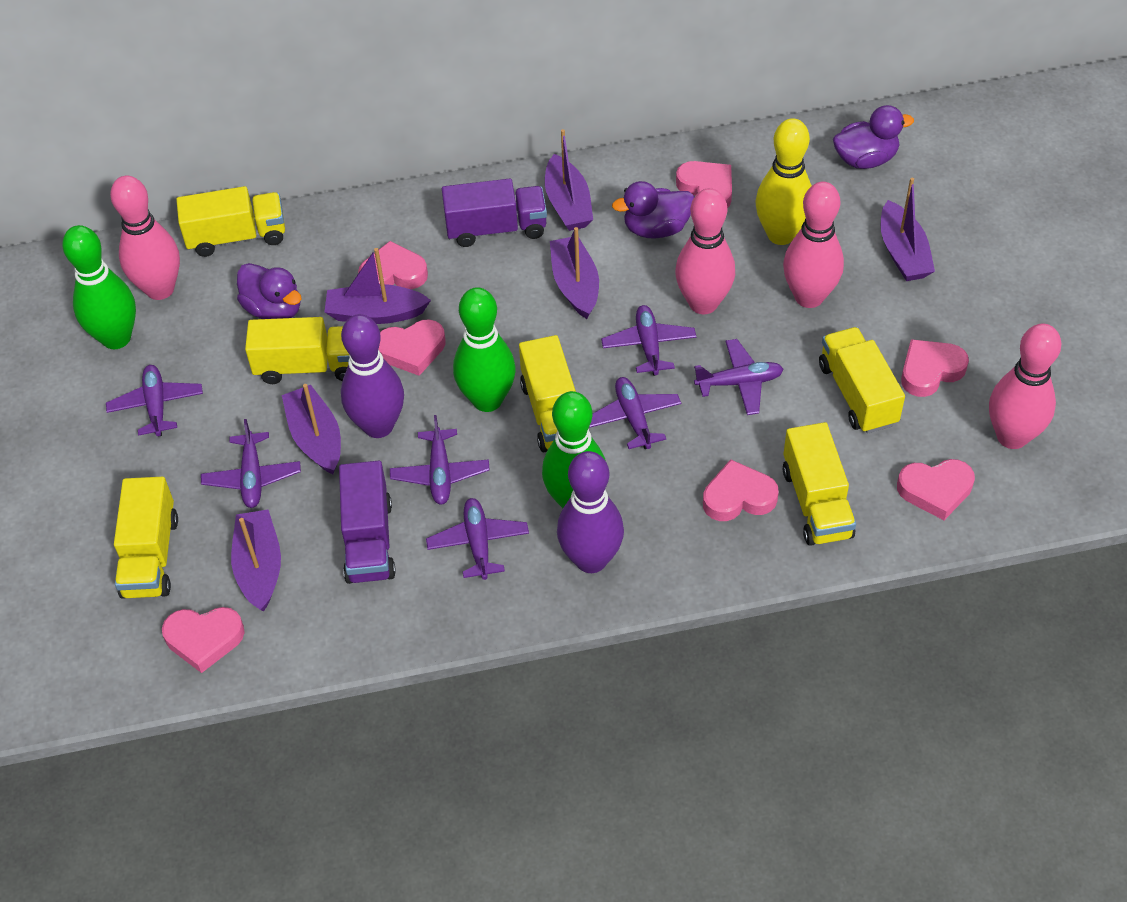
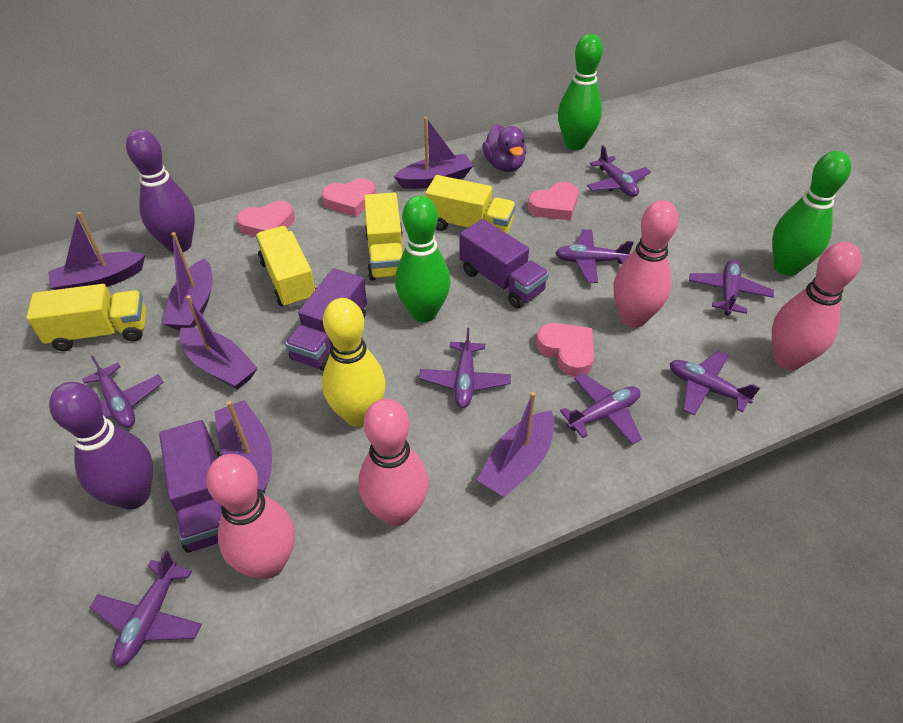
pink heart: 7 -> 4
purple duck: 3 -> 1
purple plane: 7 -> 8
purple truck: 2 -> 3
yellow truck: 6 -> 4

